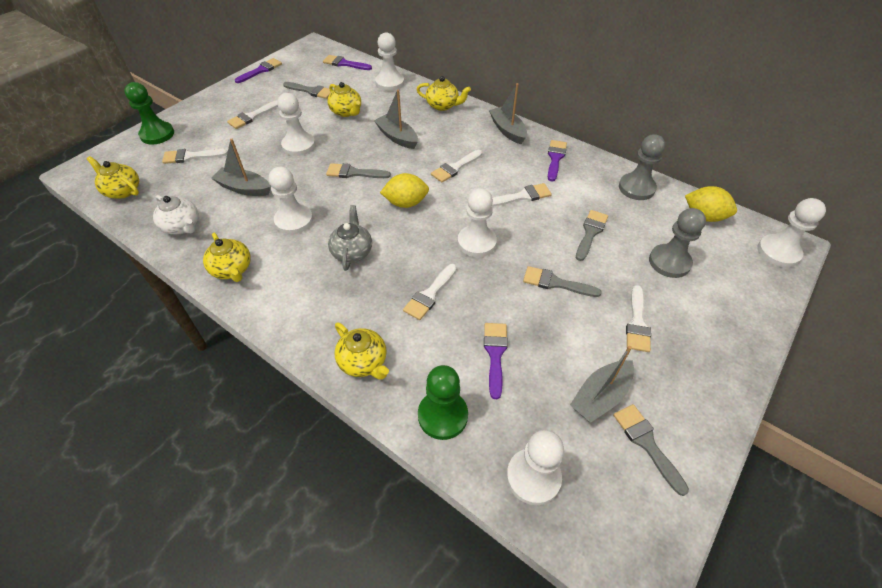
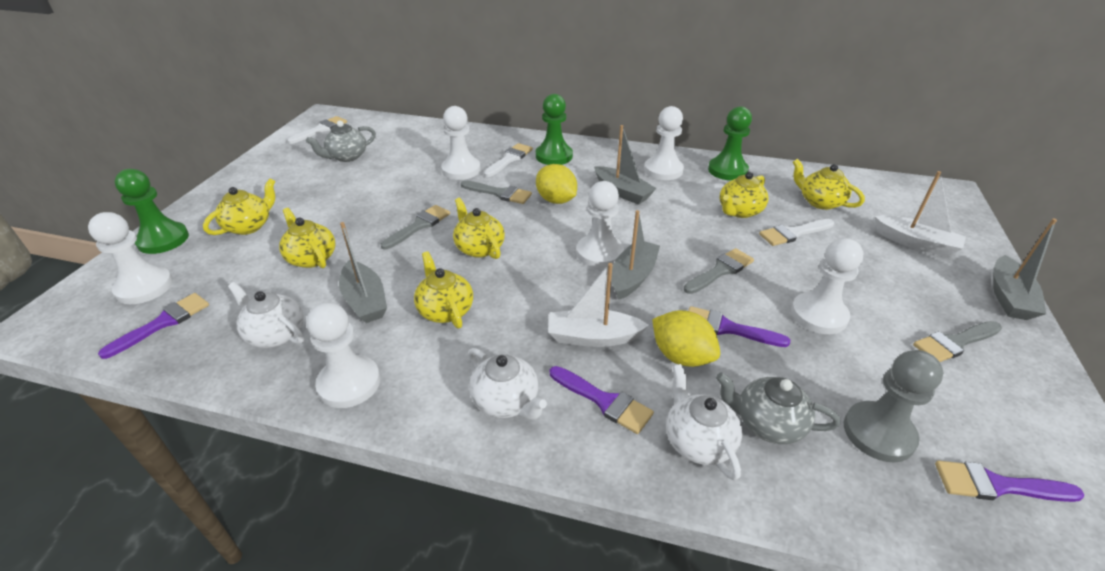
green pawn: 2 -> 3
grey brush: 5 -> 4
grey pawn: 2 -> 1
grey teapot: 1 -> 2
white boat: 0 -> 2
white brush: 6 -> 3
white teapot: 1 -> 3
yellow teapot: 5 -> 6

